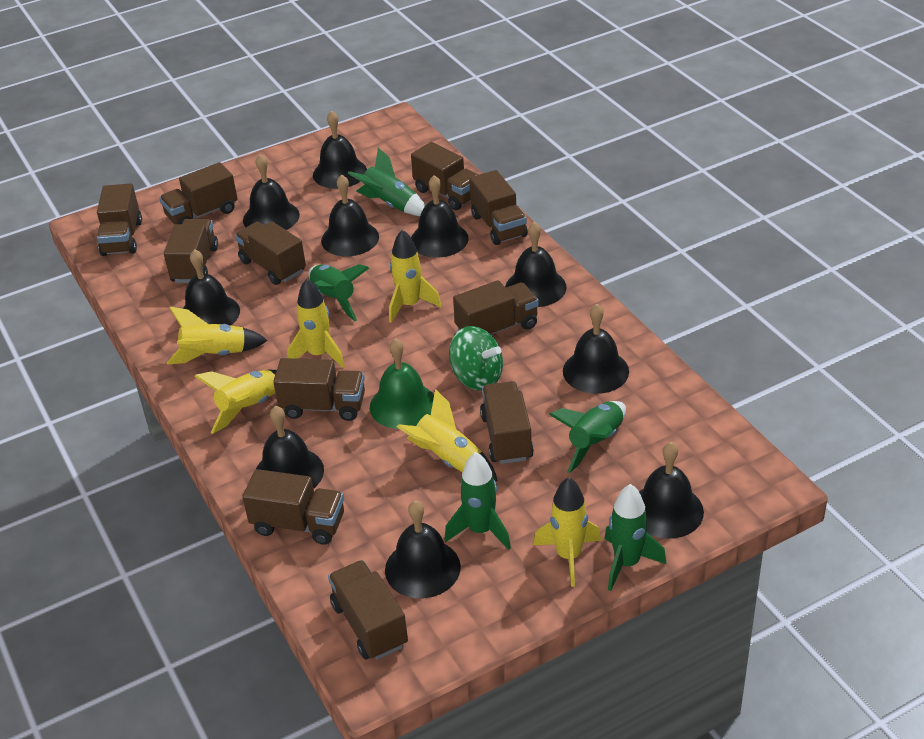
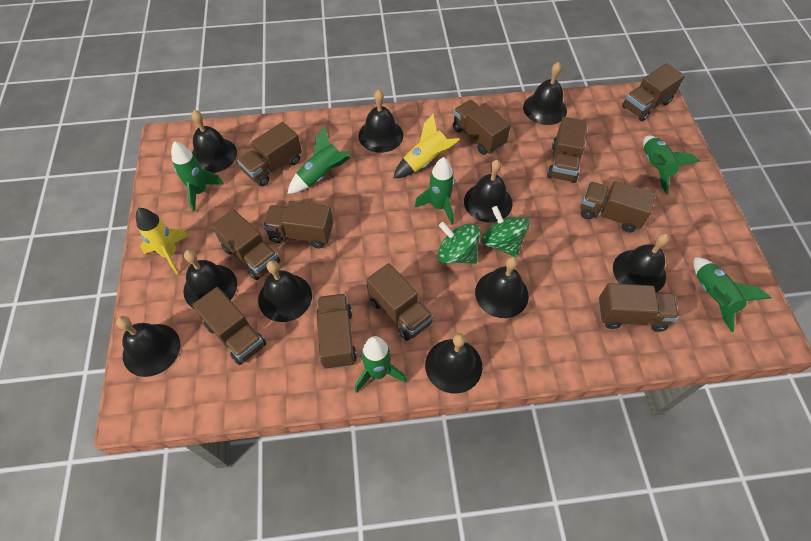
green bell: 1 -> 0
green rocket: 5 -> 6
green spinning top: 1 -> 2
yellow rocket: 6 -> 2

